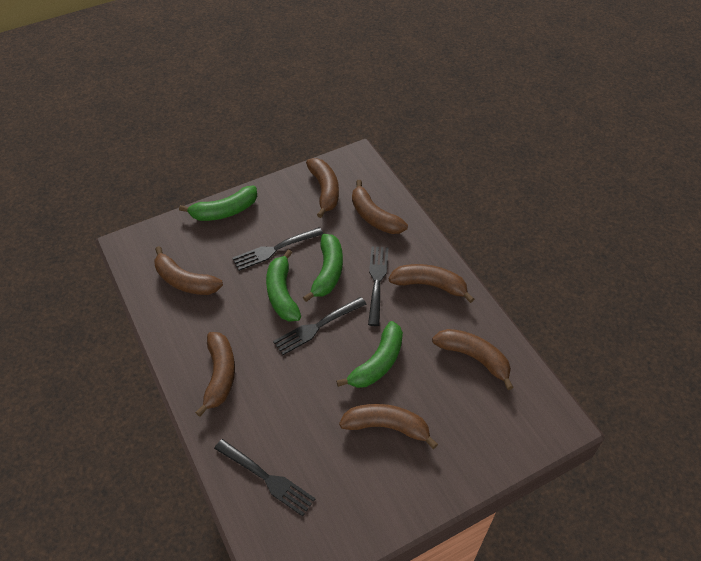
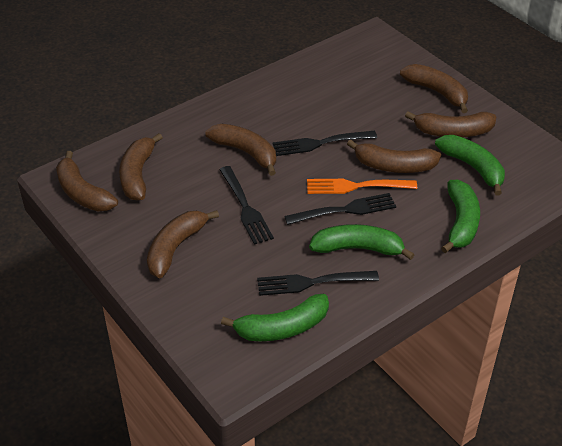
orange fork: 0 -> 1

